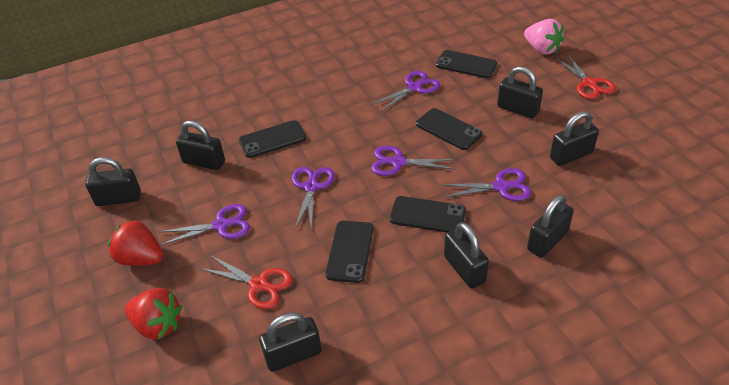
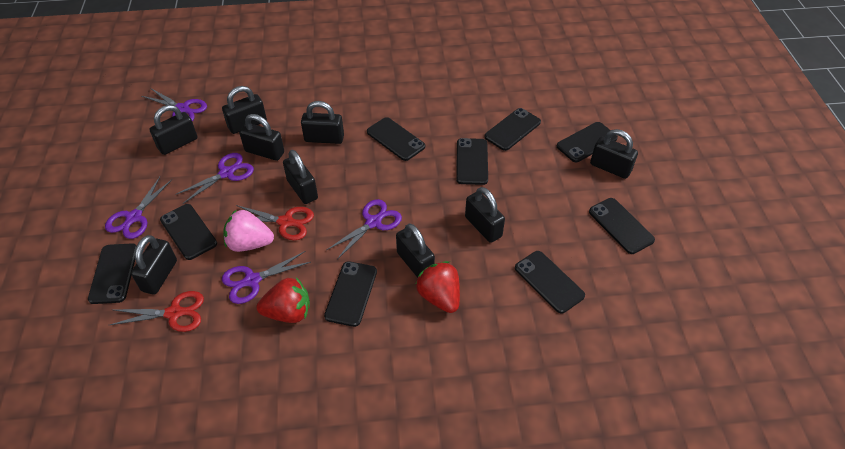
black padlock: 7 -> 9
black phone: 5 -> 9

